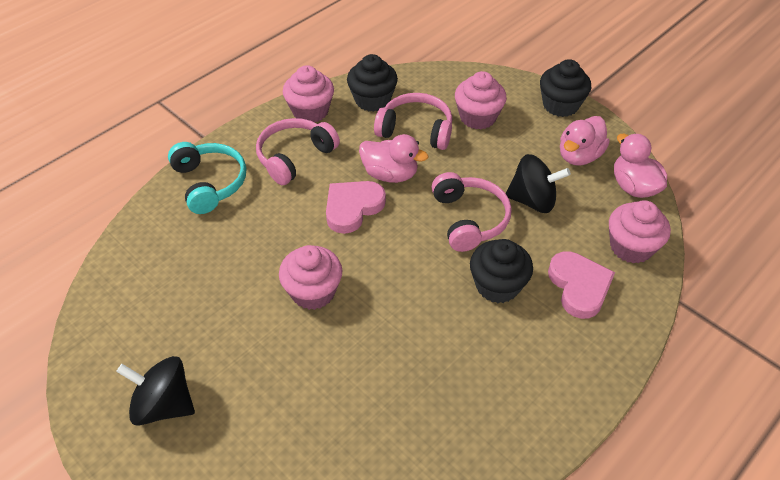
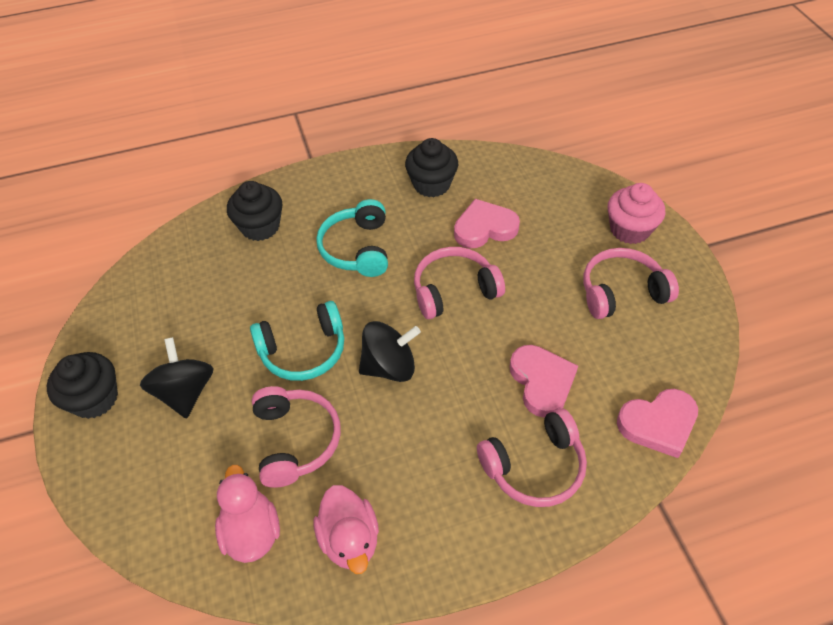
pink cupcake: 4 -> 1
pink duck: 3 -> 2
pink headphones: 3 -> 4
pink heart: 2 -> 3
turquoise headphones: 1 -> 2

